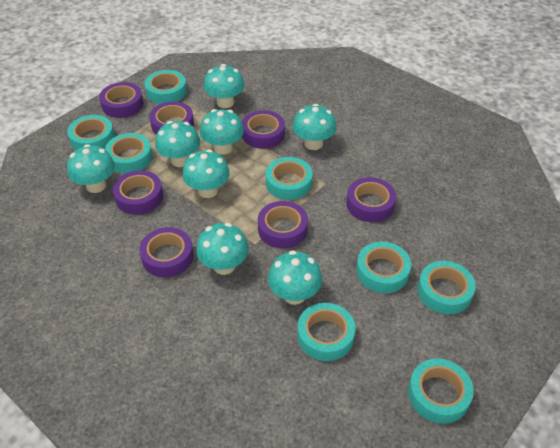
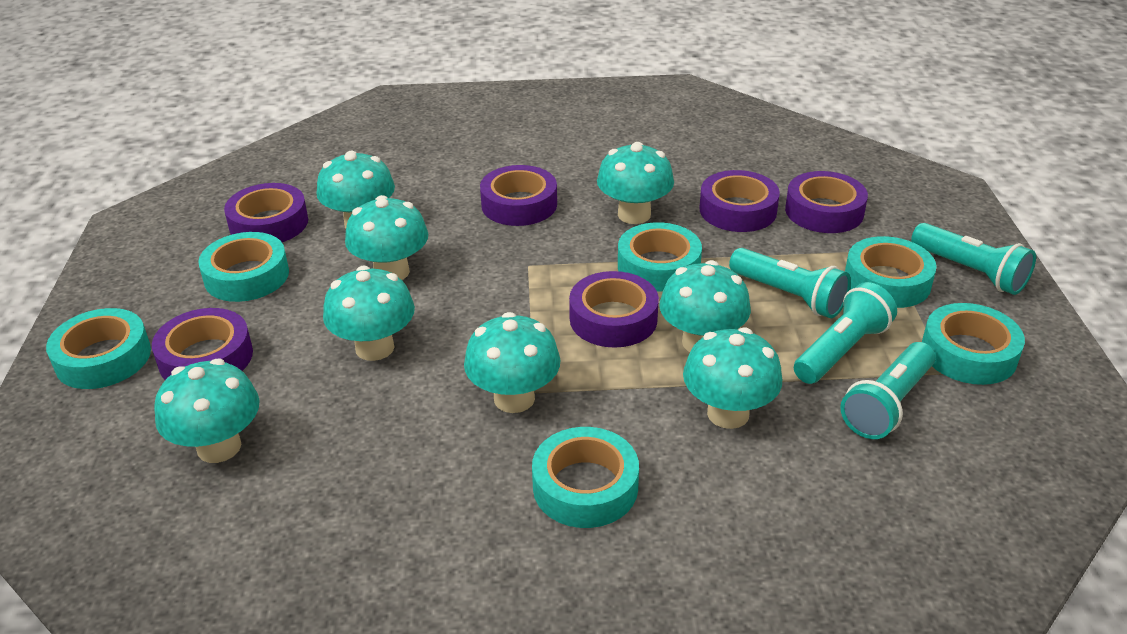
purple tape: 7 -> 6
turquoise flashlight: 0 -> 4
turquoise tape: 8 -> 6

